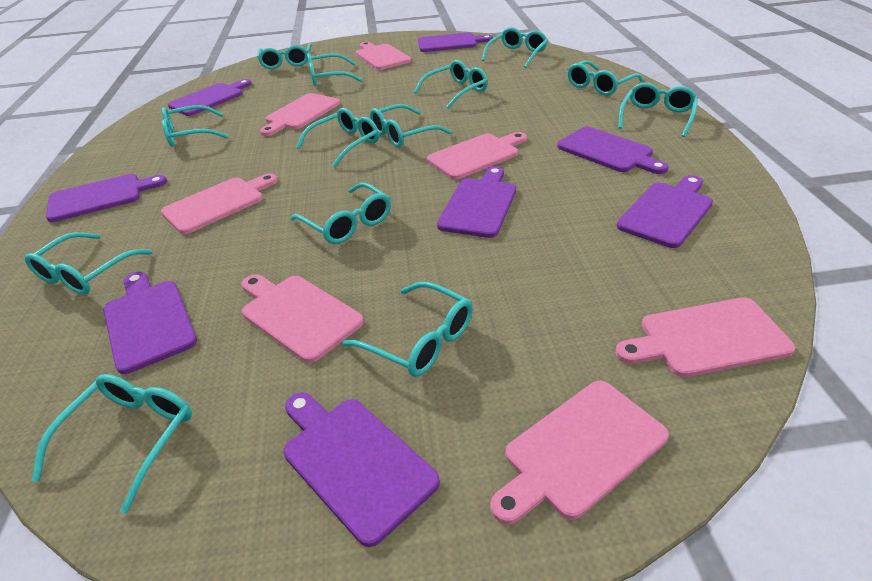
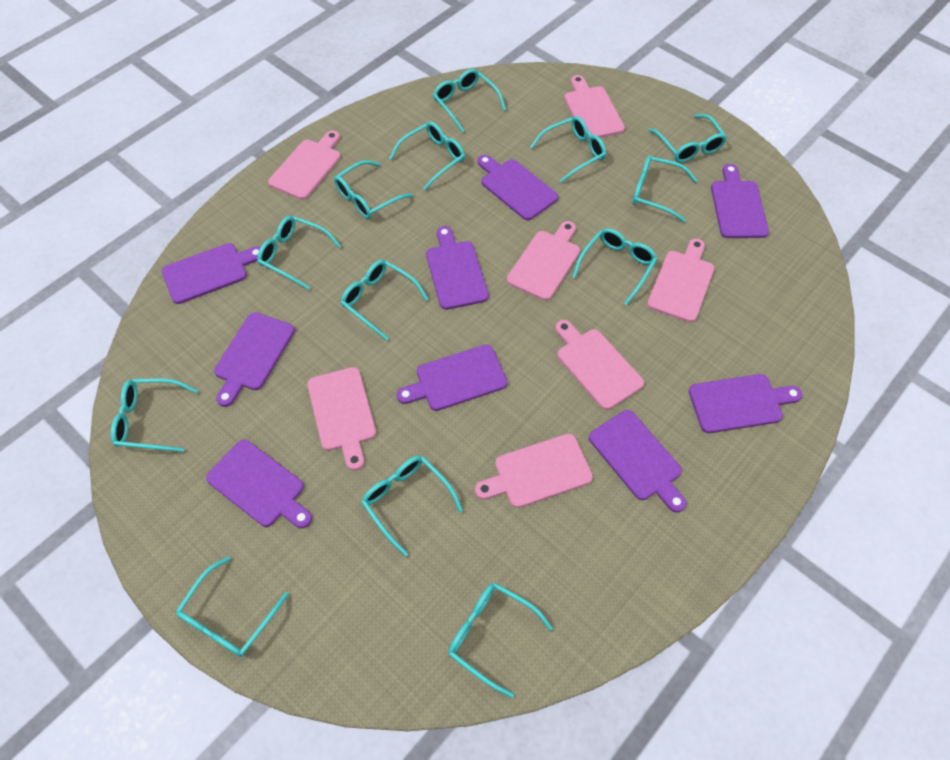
purple cutting board: 8 -> 9

